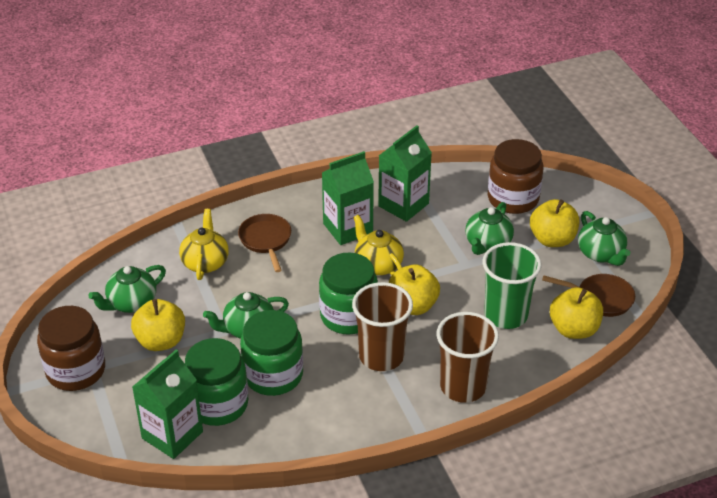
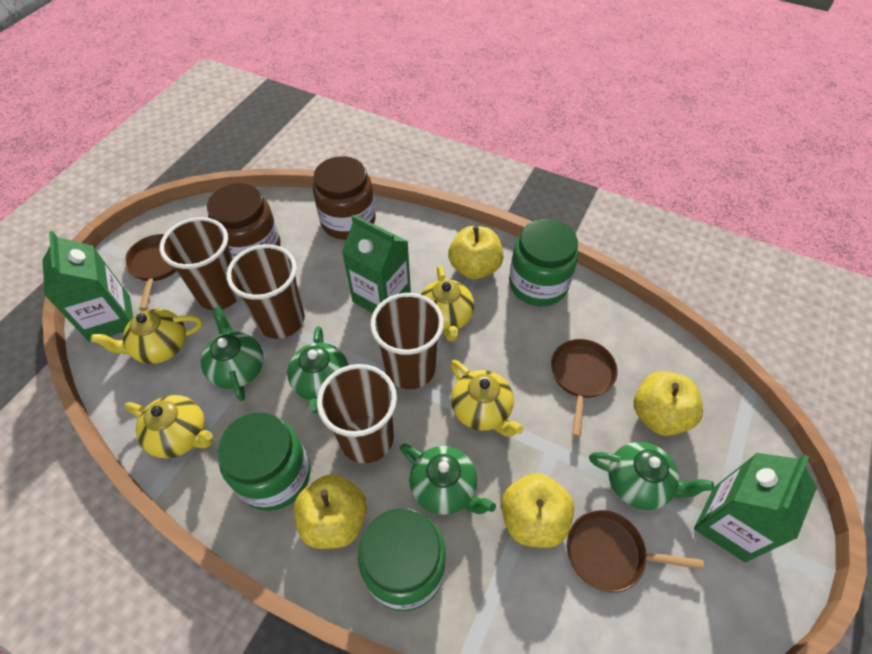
brown cup: 2 -> 4
brown pan: 2 -> 3
green cup: 1 -> 0
yellow teapot: 2 -> 4

